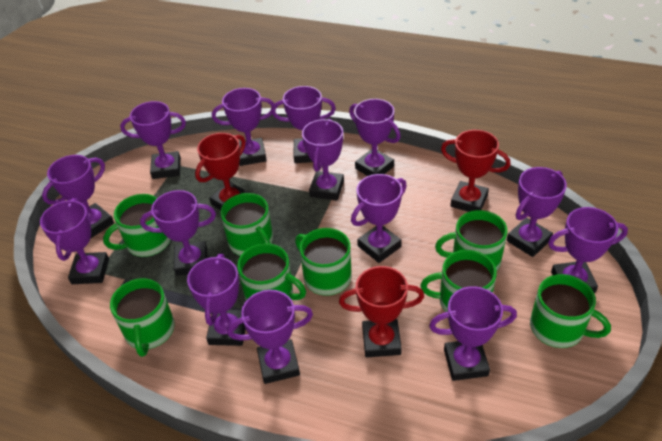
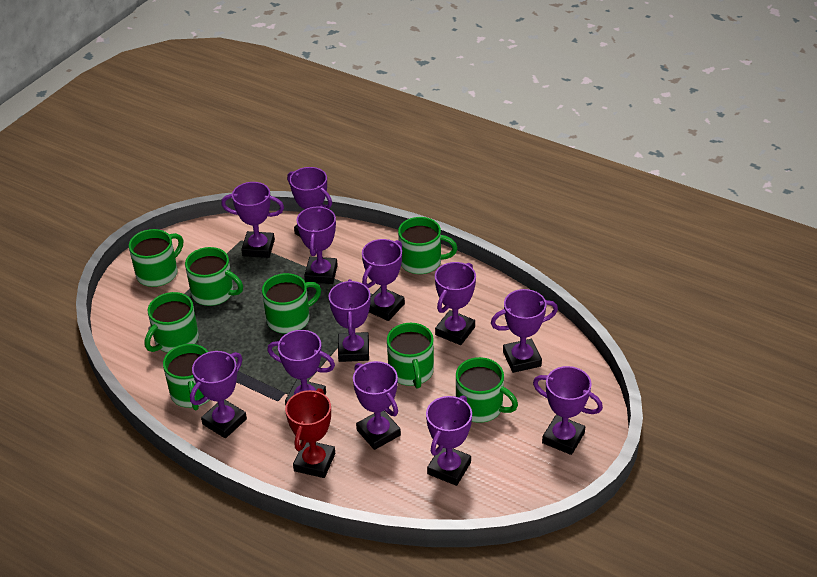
purple trophy: 14 -> 12
red trophy: 3 -> 1

